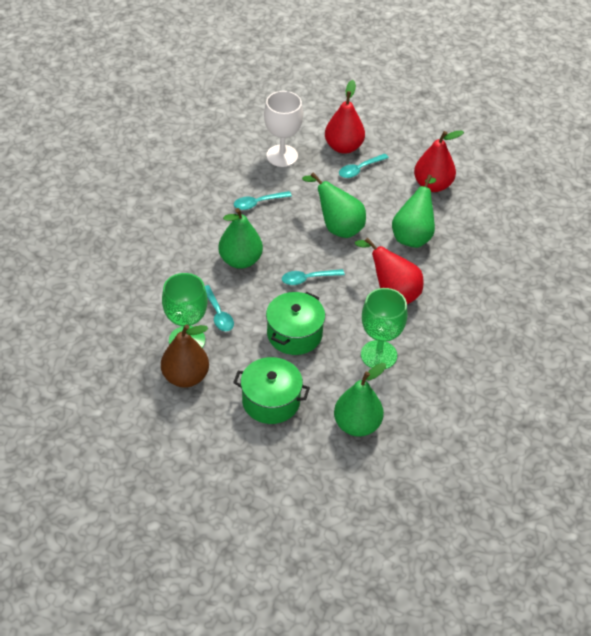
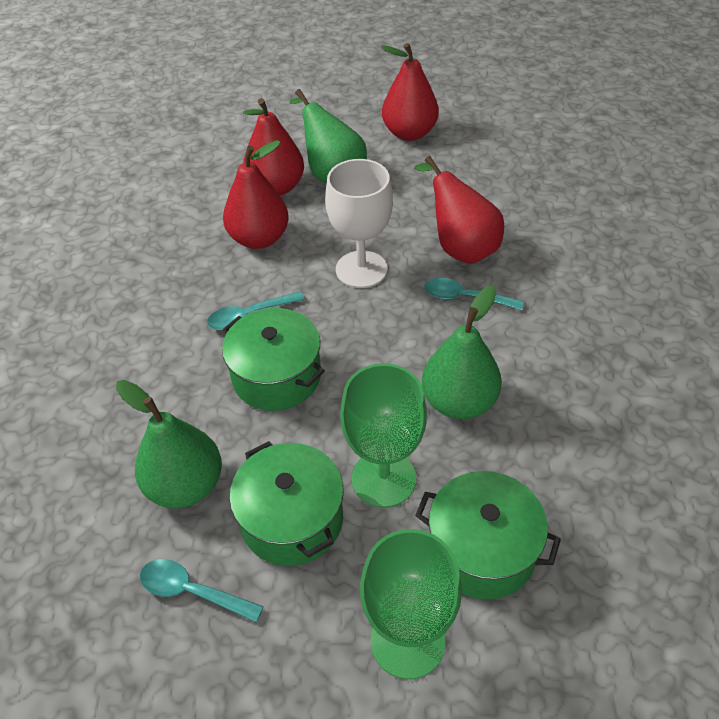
brown pear: 1 -> 0
green pear: 4 -> 3
green pot: 2 -> 3
red pear: 3 -> 4
turquoise spoon: 4 -> 3

